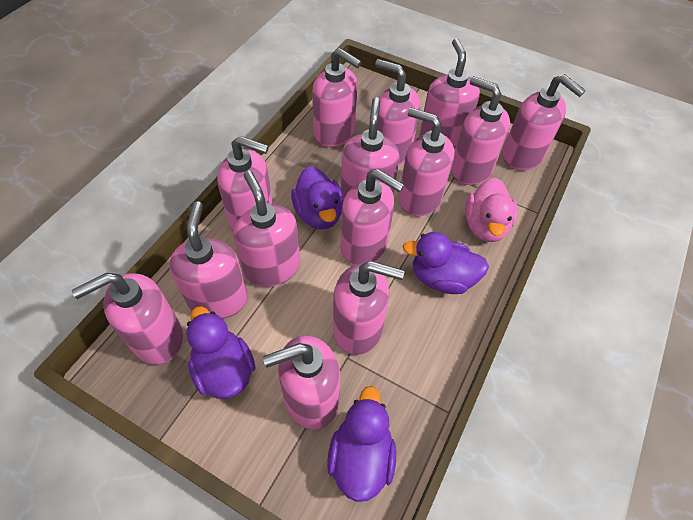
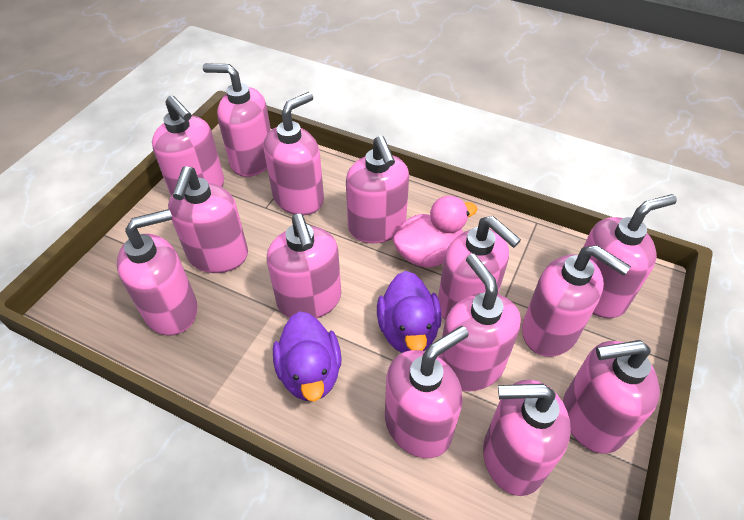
purple duck: 4 -> 2

